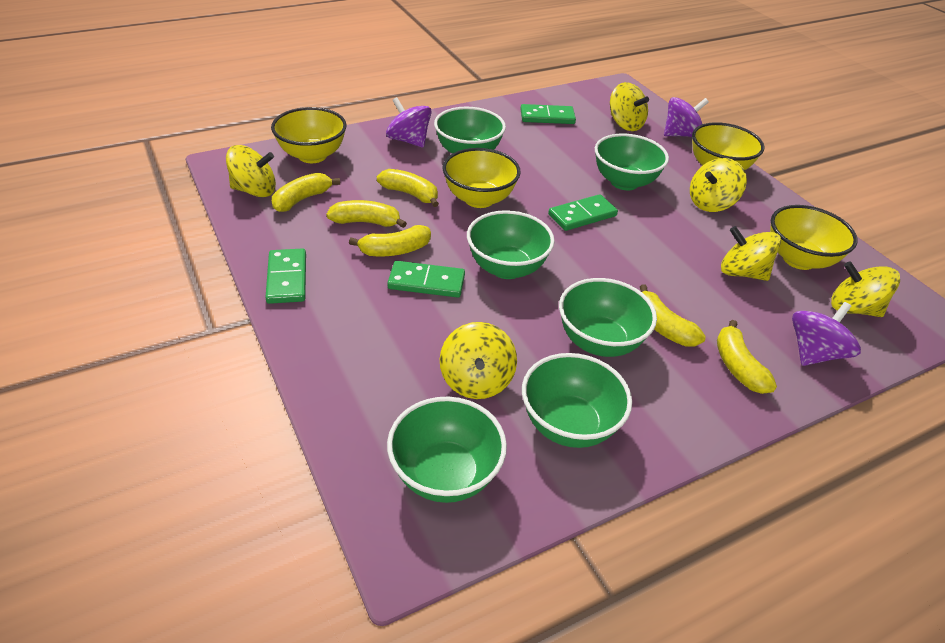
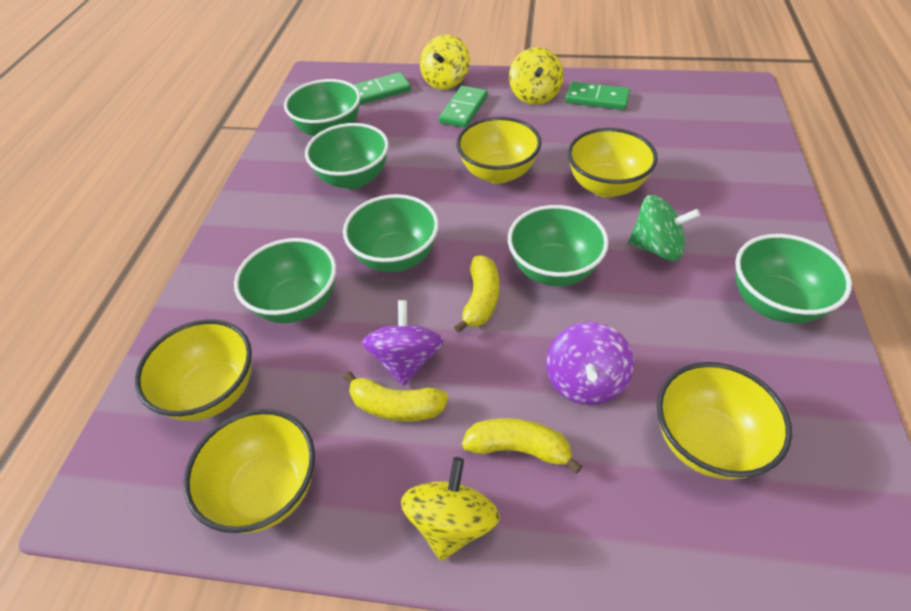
green domino: 4 -> 3
green spinning top: 0 -> 1
purple spinning top: 3 -> 2
yellow banana: 6 -> 3
yellow bowl: 4 -> 5
yellow spinning top: 6 -> 3

